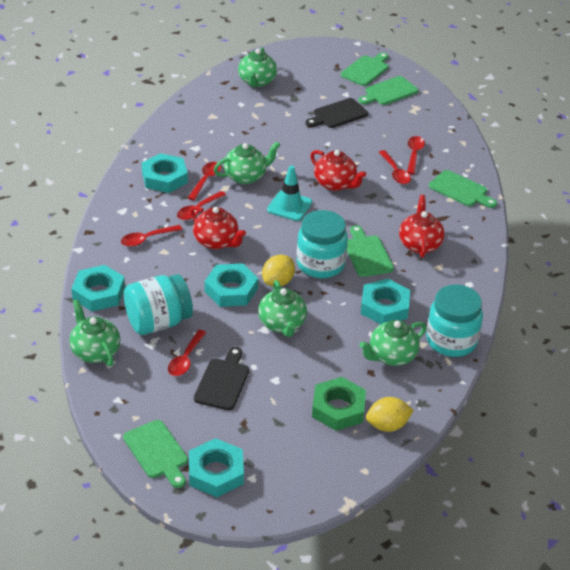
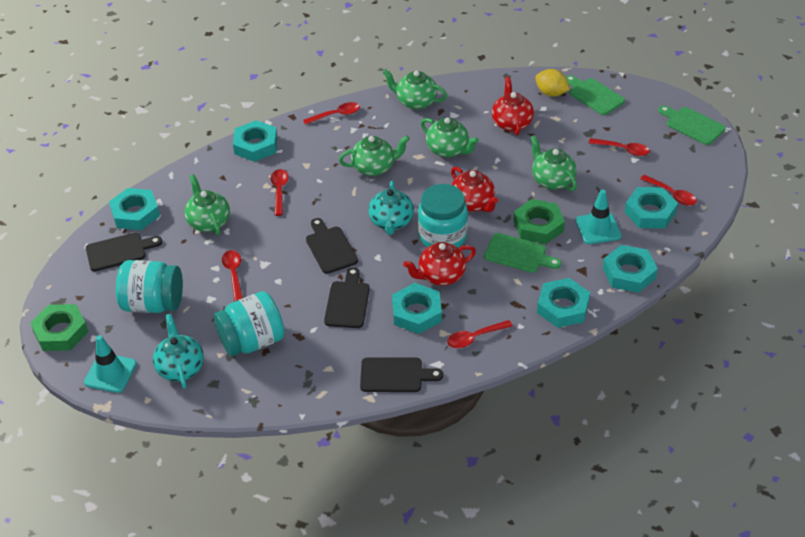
black cutting board: 2 -> 4
green cutting board: 5 -> 3
green nut: 1 -> 2
turquoise nut: 5 -> 6
turquoise teapot: 0 -> 2
turquoise traffic cone: 1 -> 2
yellow lemon: 2 -> 1

